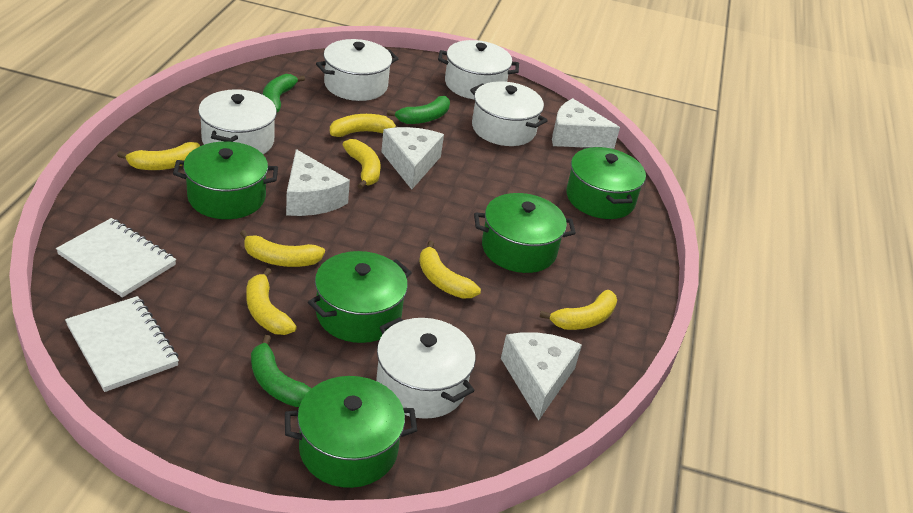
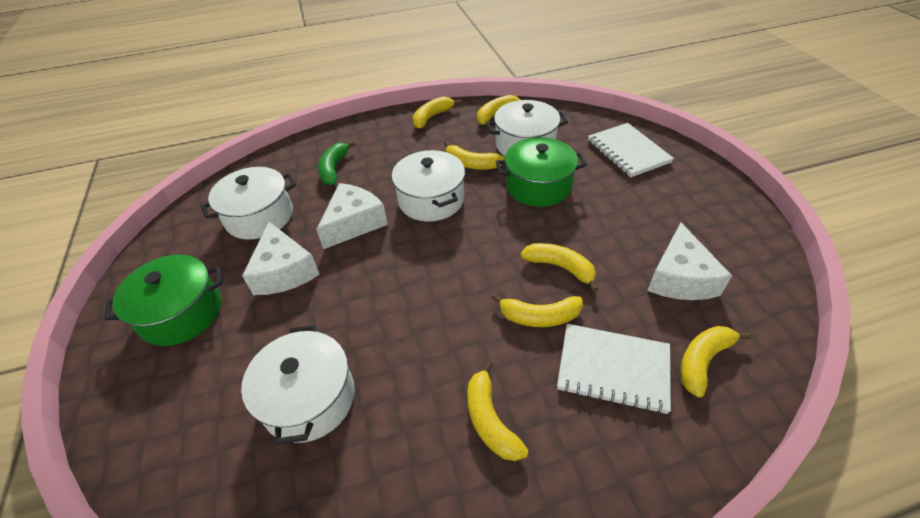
green banana: 3 -> 1
green pot: 5 -> 2
white cheese: 4 -> 3
white pot: 5 -> 4

